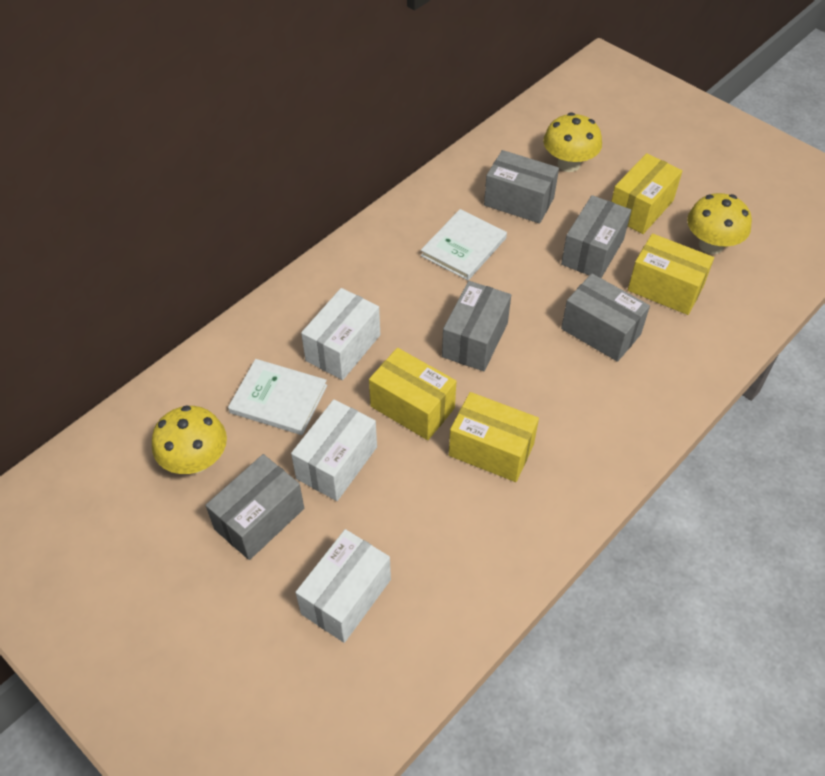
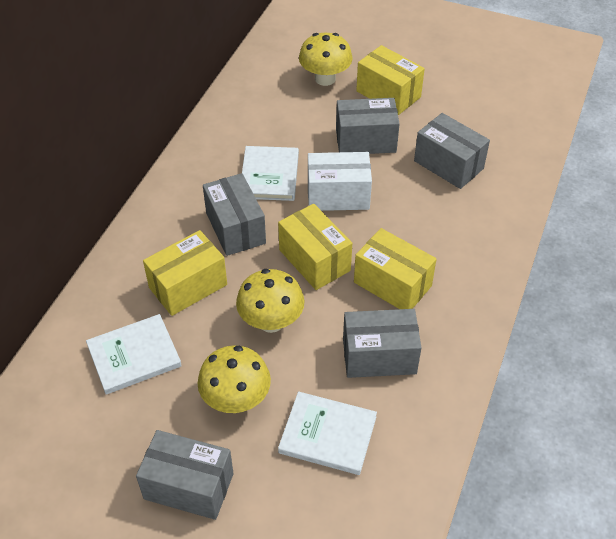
white book: 2 -> 3
white box: 3 -> 1

